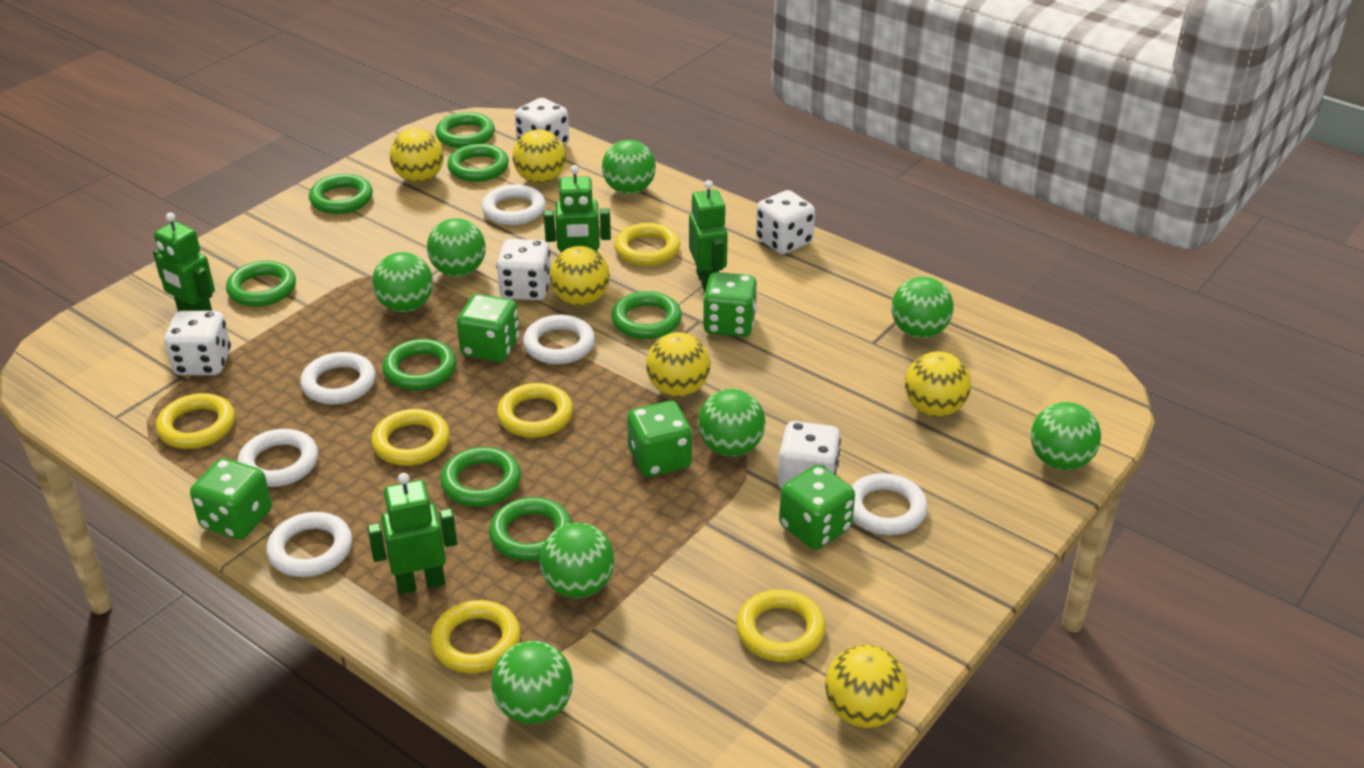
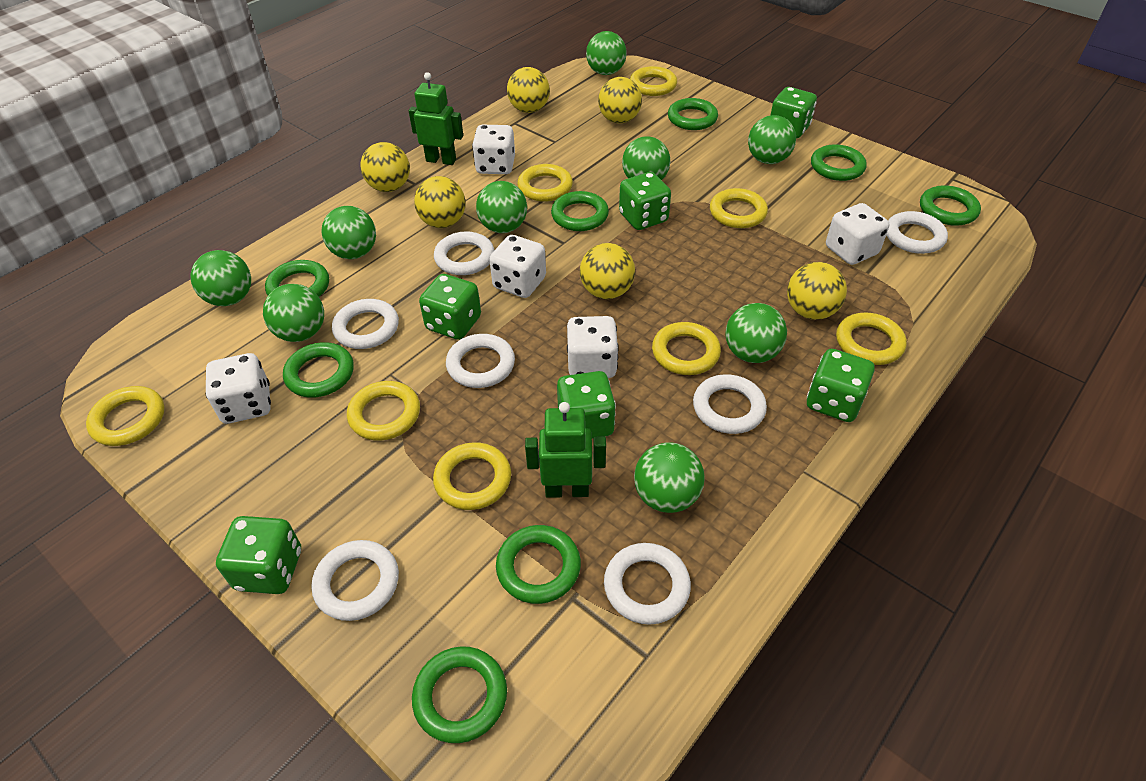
green ball: 8 -> 9
green dice: 5 -> 6
green robot: 4 -> 2
white ring: 6 -> 7
yellow ring: 6 -> 8

